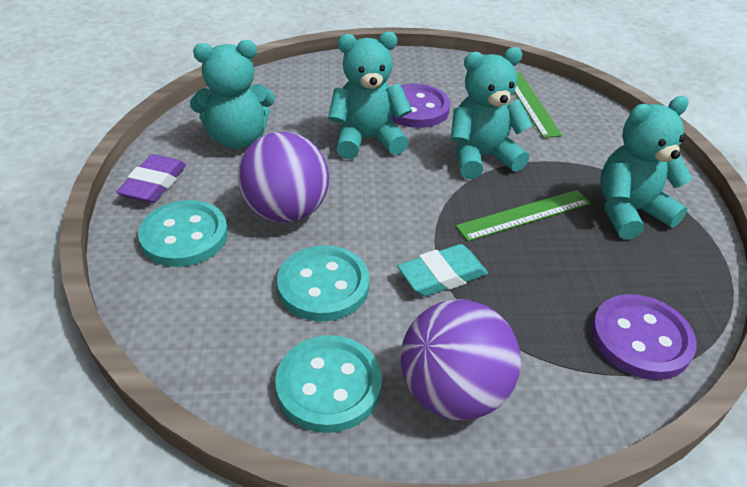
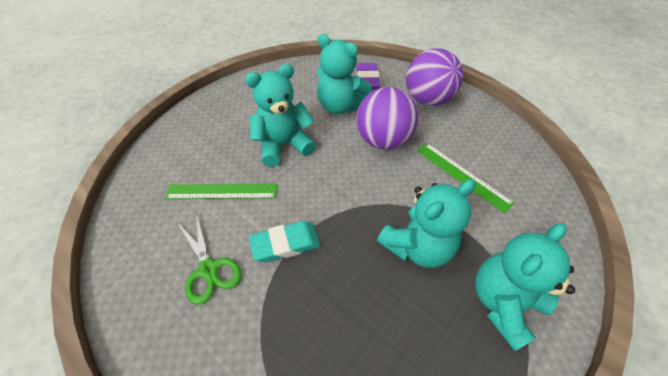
green scissors: 0 -> 1
purple button: 2 -> 0
turquoise button: 3 -> 0

